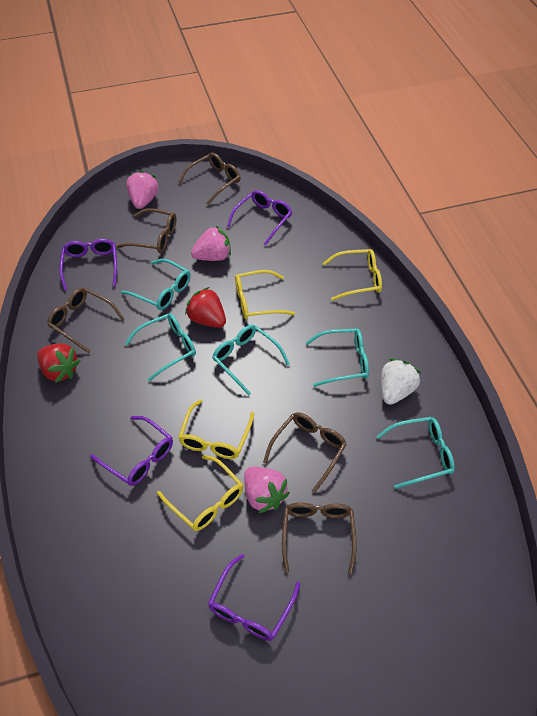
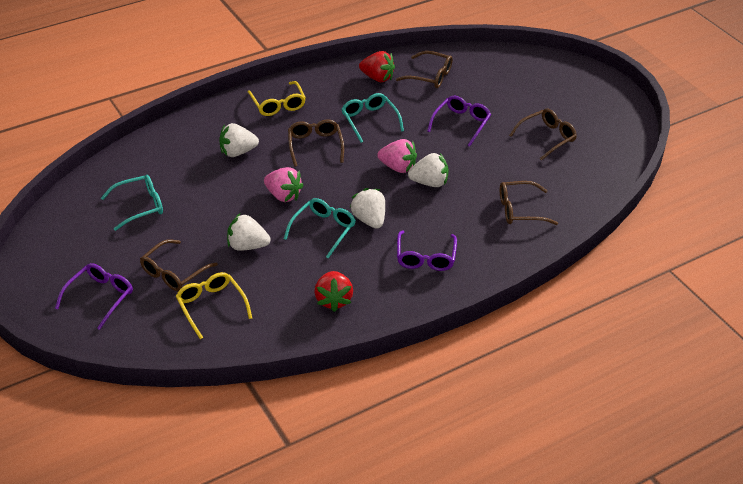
pink strawberry: 3 -> 2
purple glasses: 4 -> 3
turquoise glasses: 5 -> 3
white strawberry: 1 -> 4
yellow glasses: 4 -> 2

